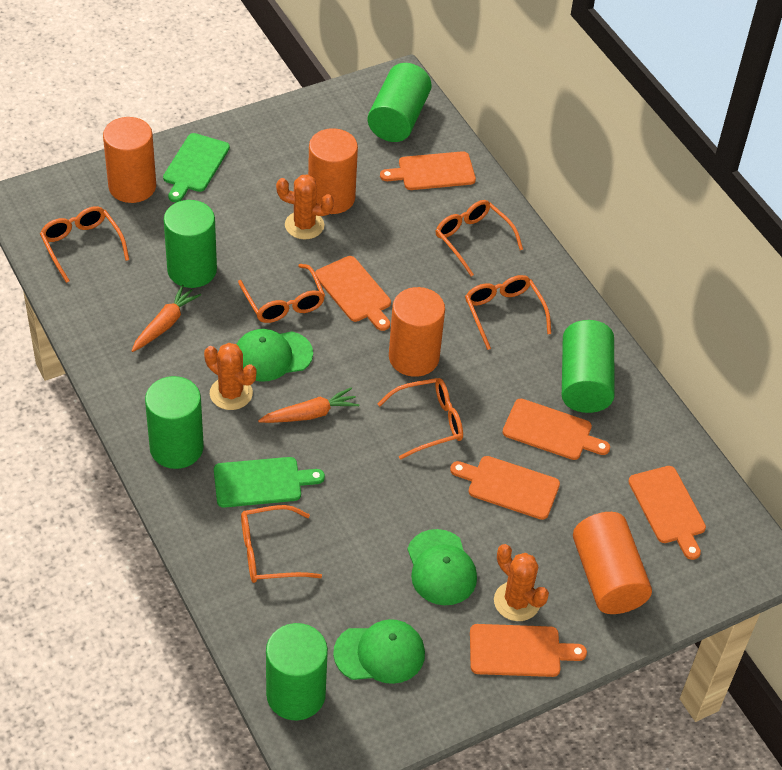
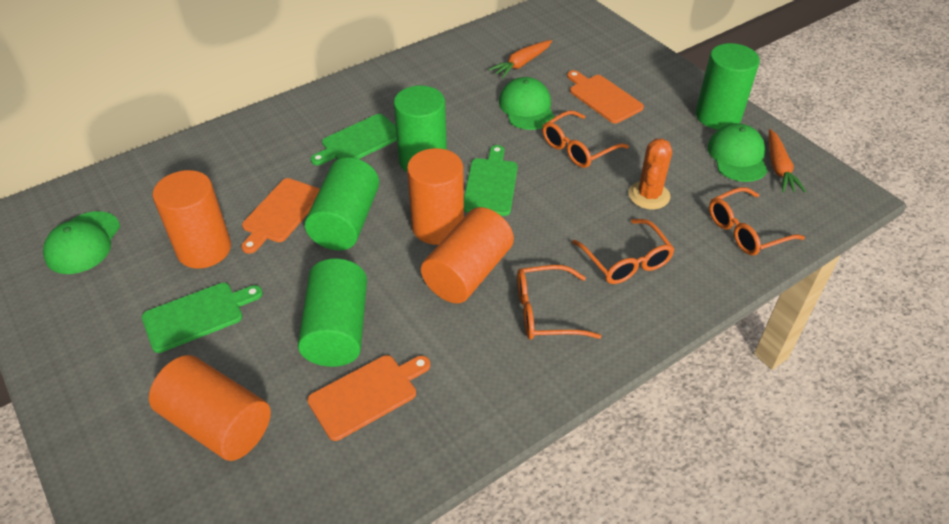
green cutting board: 2 -> 3
green cylinder: 5 -> 4
orange cactus: 3 -> 1
orange cutting board: 6 -> 3
orange glasses: 6 -> 4

